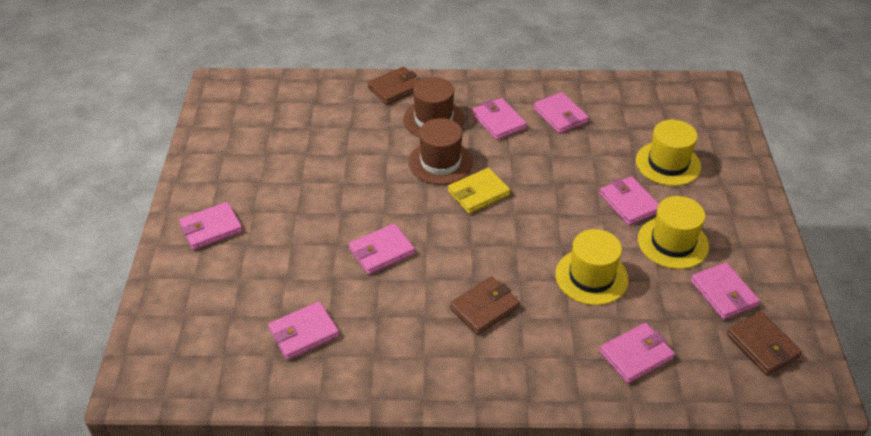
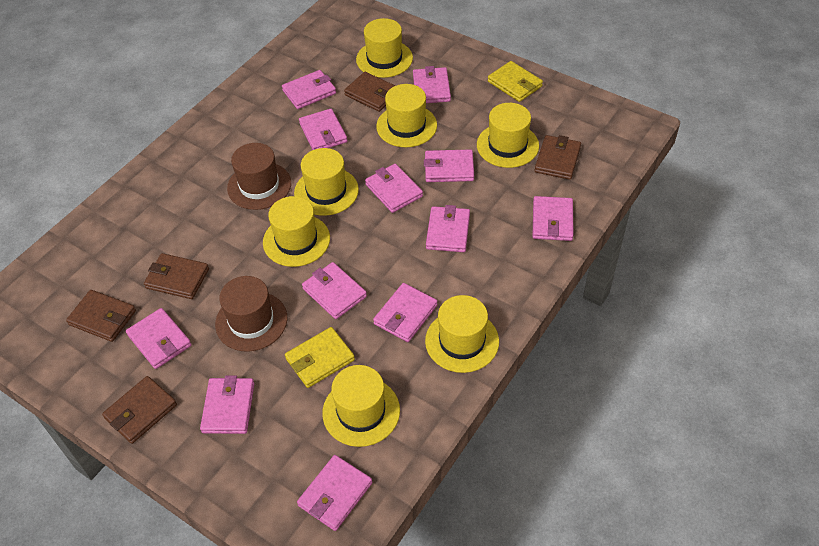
brown wallet: 3 -> 5
pink wallet: 8 -> 12
yellow hat: 3 -> 7
yellow wallet: 1 -> 2

